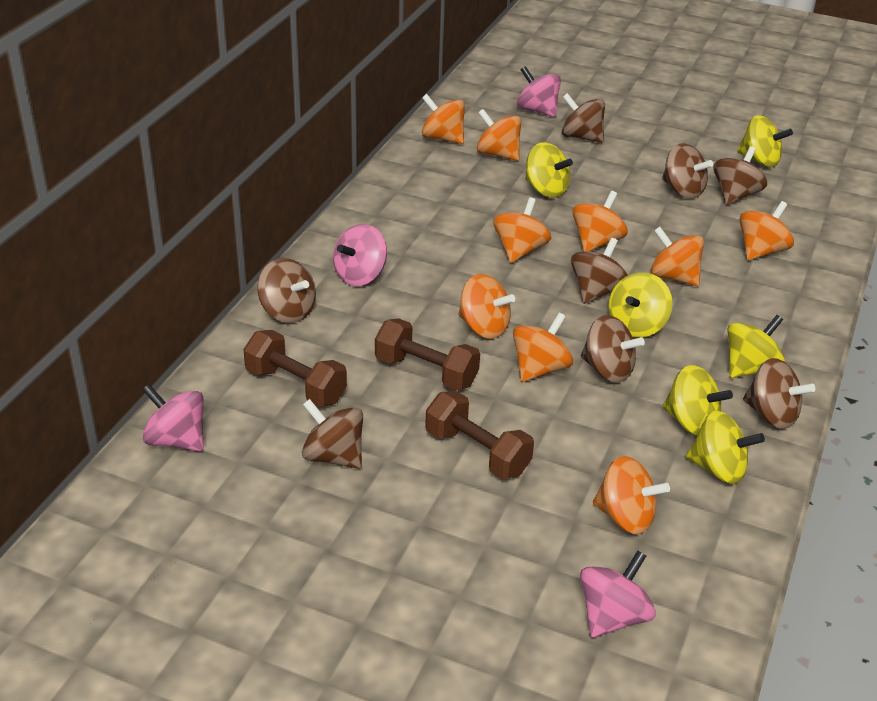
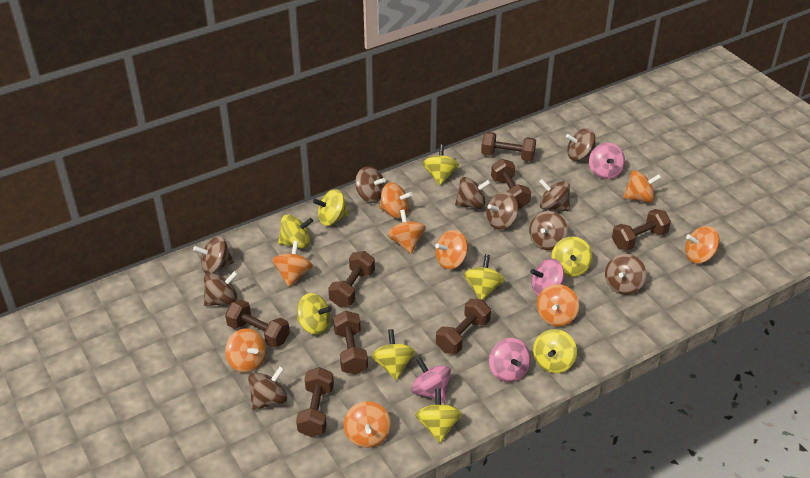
brown dumbbell: 3 -> 8
brown spinning top: 8 -> 10
yellow spinning top: 6 -> 9

